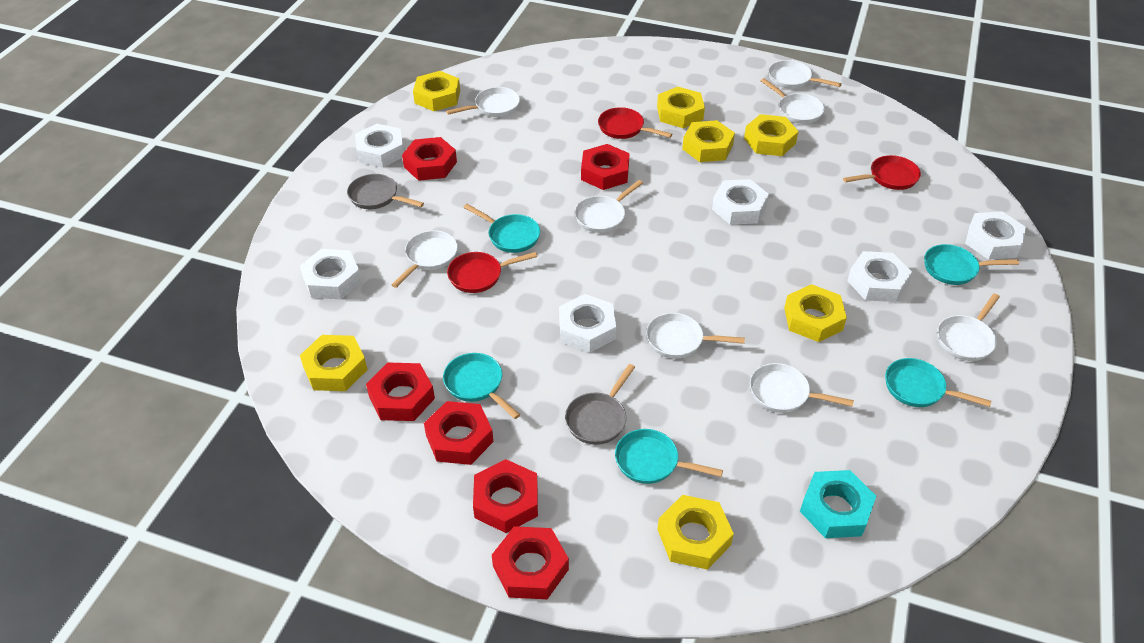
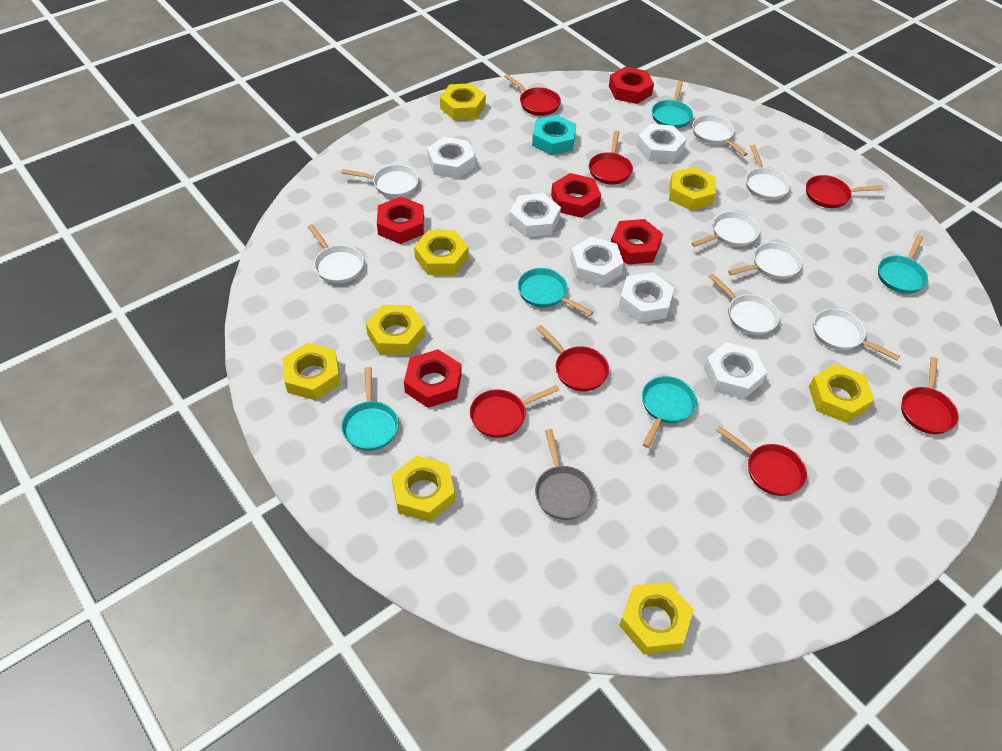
grey pan: 2 -> 1
red nut: 6 -> 5
red pan: 3 -> 7
yellow nut: 7 -> 8

